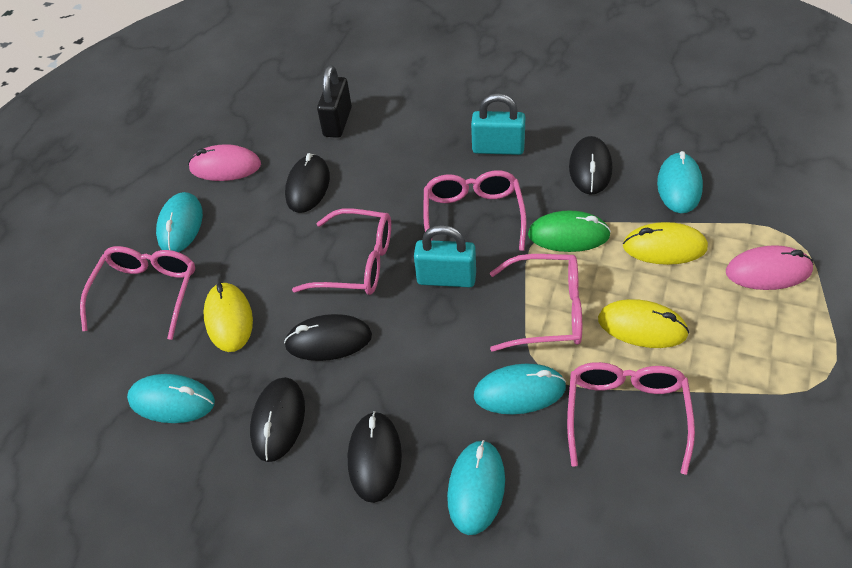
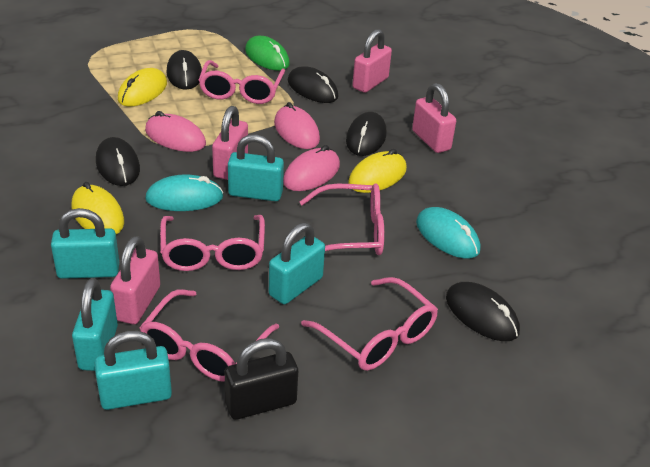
pink mouse: 2 -> 3
pink padlock: 0 -> 4
turquoise mouse: 5 -> 2
turquoise padlock: 2 -> 5

